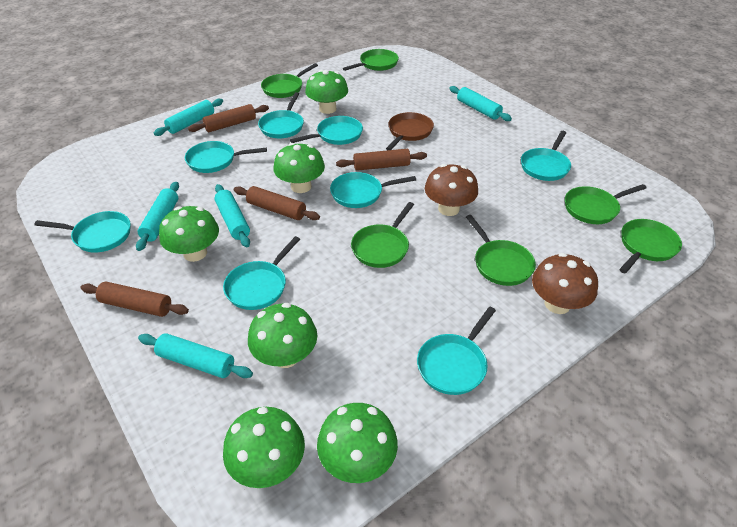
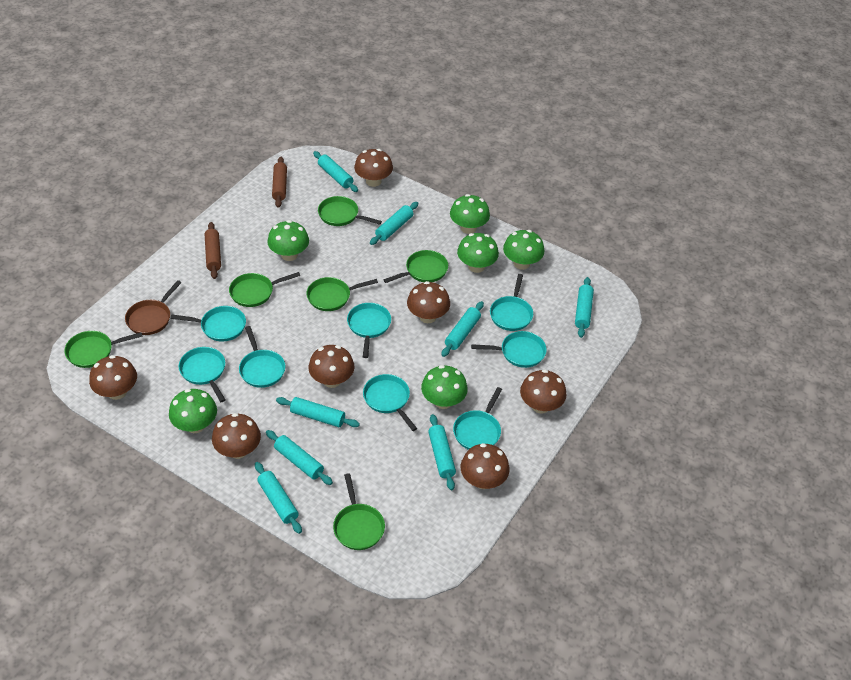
brown mushroom: 2 -> 7
brown rolling pin: 4 -> 2
turquoise rolling pin: 5 -> 8

